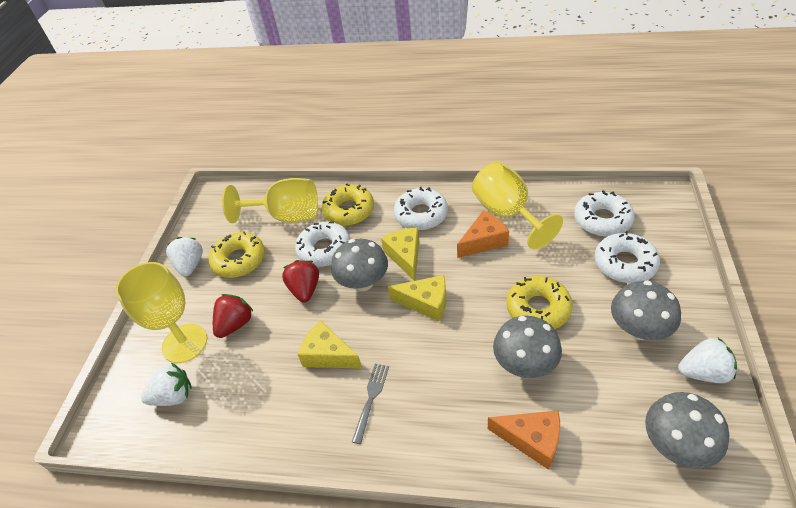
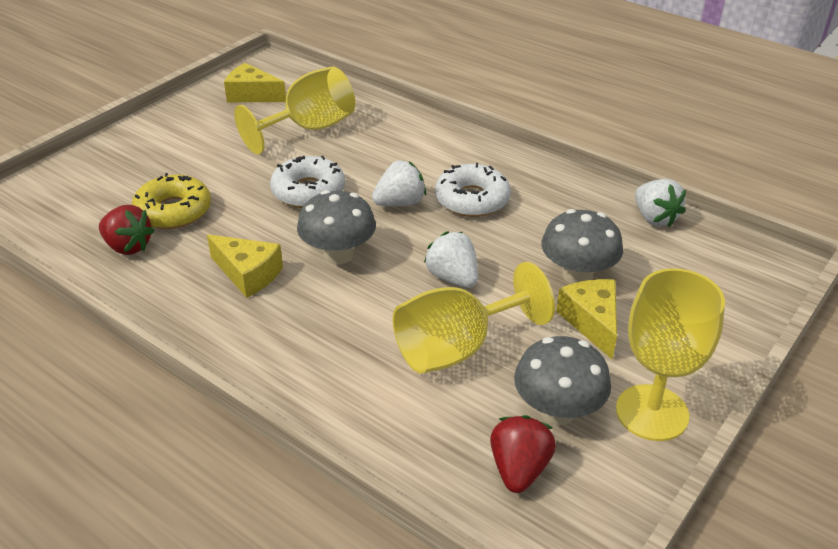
grey fork: 1 -> 0
grey mushroom: 4 -> 3
orange cheese: 2 -> 0
white donut: 4 -> 2
yellow donut: 3 -> 1

